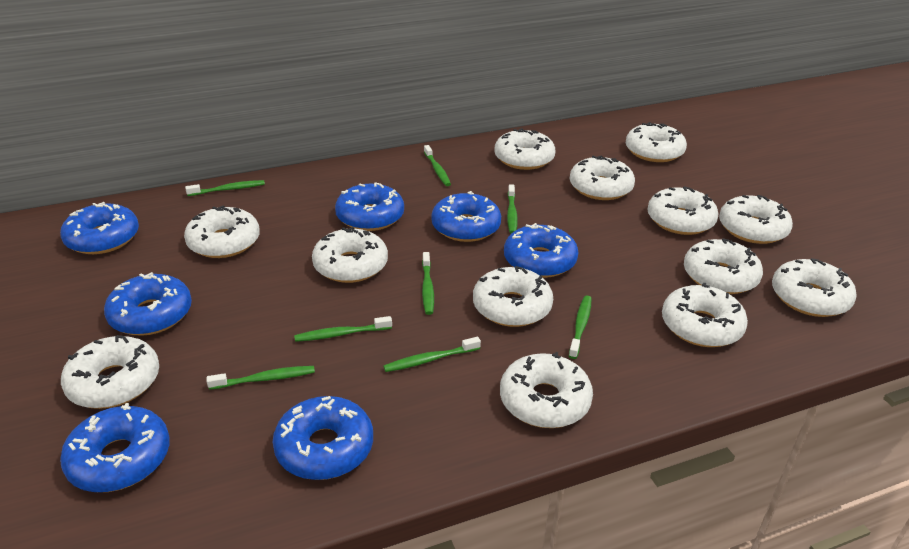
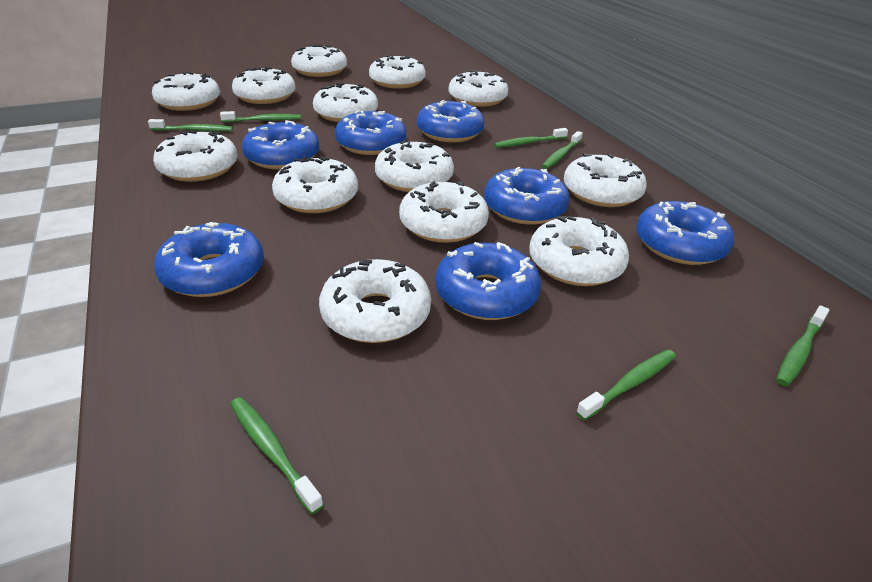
green toothbrush: 8 -> 7

